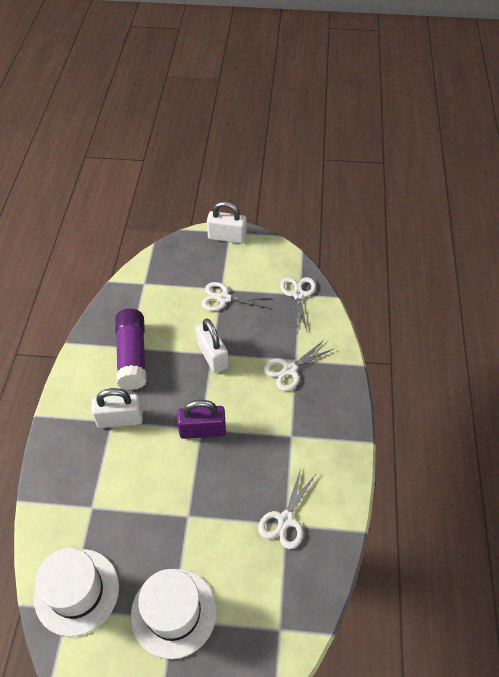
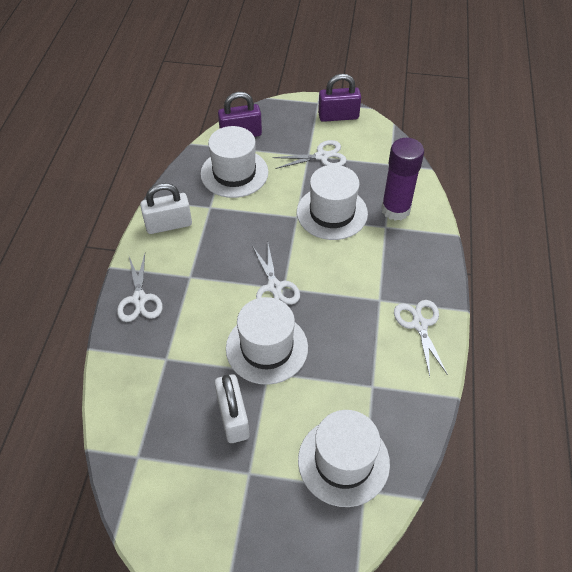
purple padlock: 1 -> 2
white hat: 2 -> 4
white padlock: 3 -> 2

